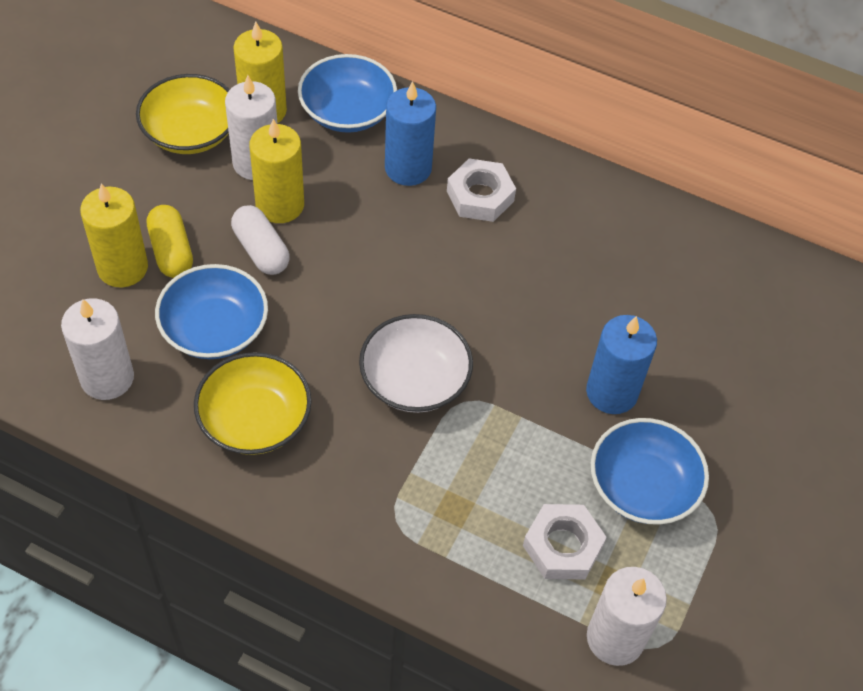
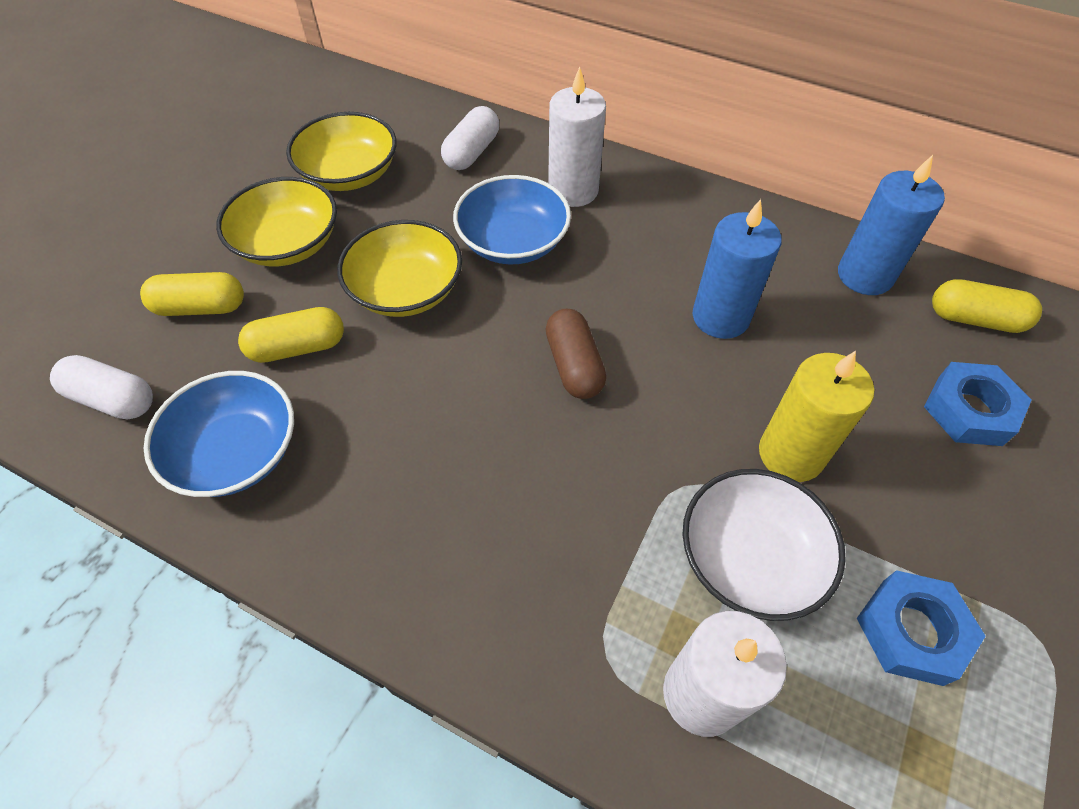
blue bowl: 3 -> 2
blue nut: 0 -> 2
brown capsule: 0 -> 1
white candle: 3 -> 2
white capsule: 1 -> 2
white nut: 2 -> 0
yellow bowl: 2 -> 3
yellow candle: 3 -> 1
yellow capsule: 1 -> 3

